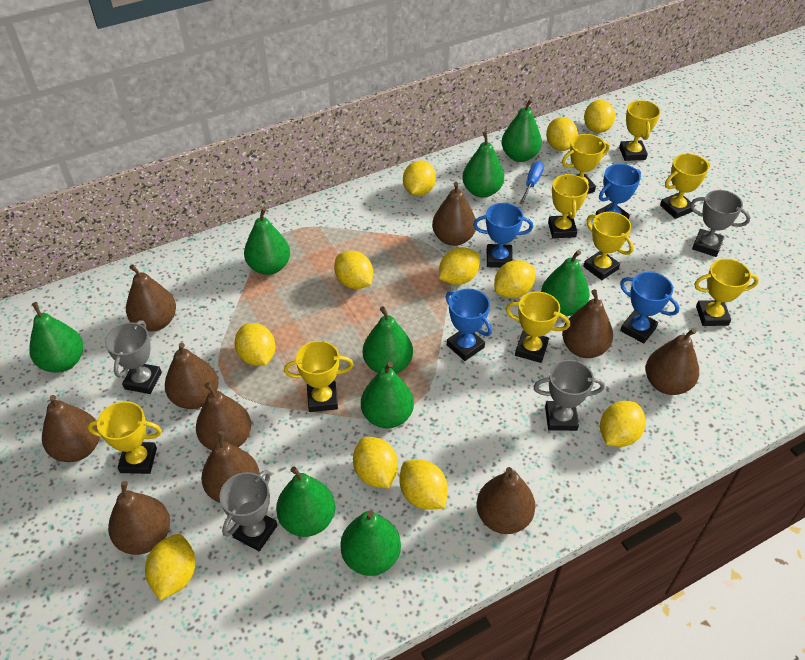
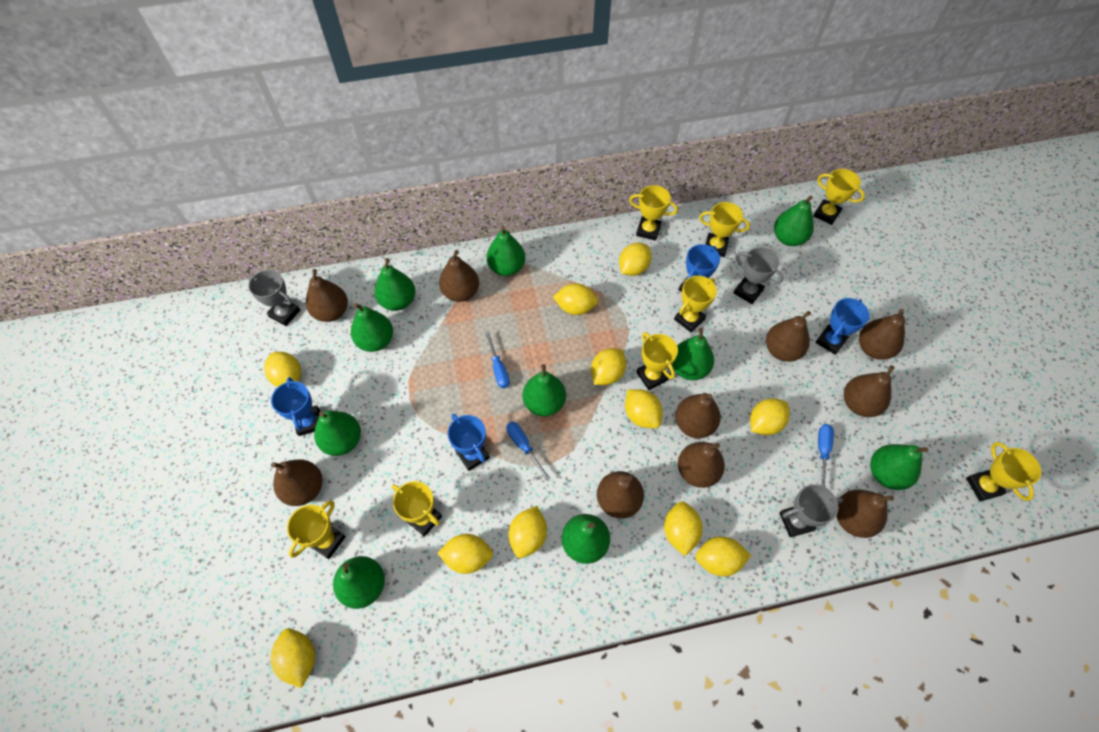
blue screwdriver: 1 -> 3
green pear: 9 -> 10
grey trophy: 4 -> 3
yellow trophy: 9 -> 8

